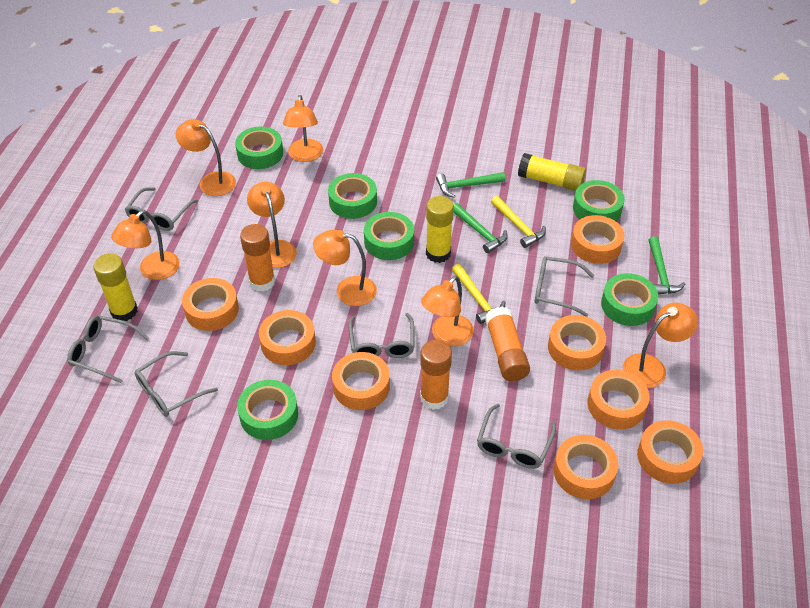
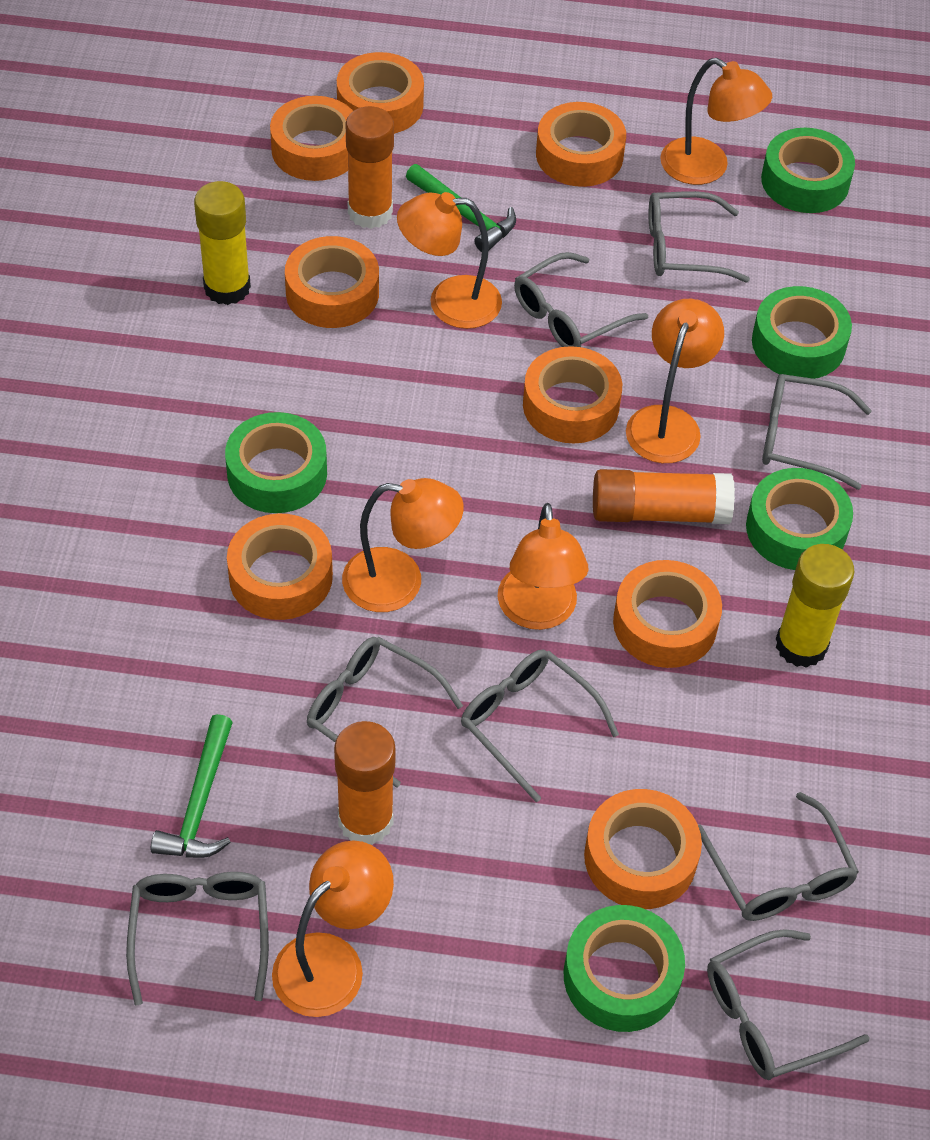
green hammer: 3 -> 2
green tape: 6 -> 5
grey glasses: 6 -> 8
orange lamp: 7 -> 6
yellow glue stick: 3 -> 2
yellow hammer: 2 -> 0

